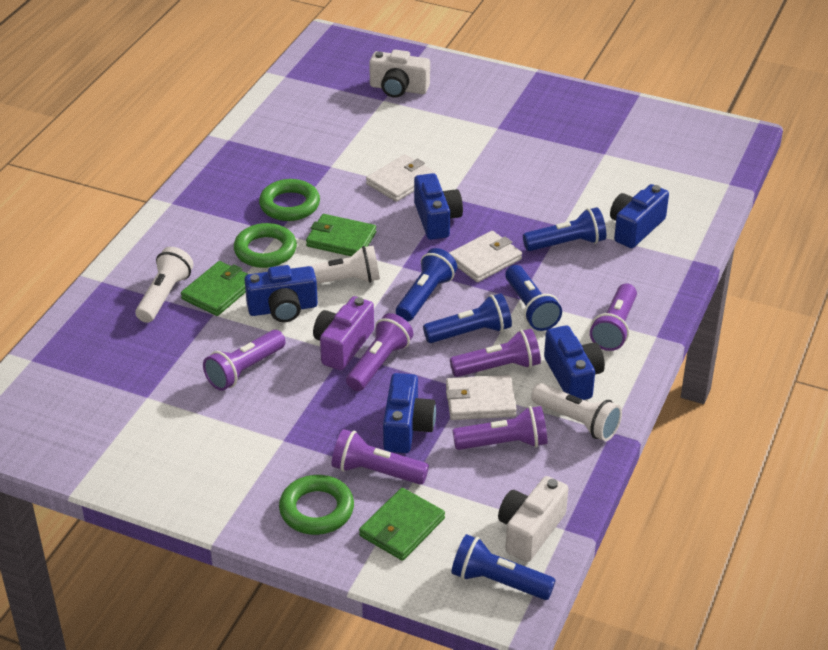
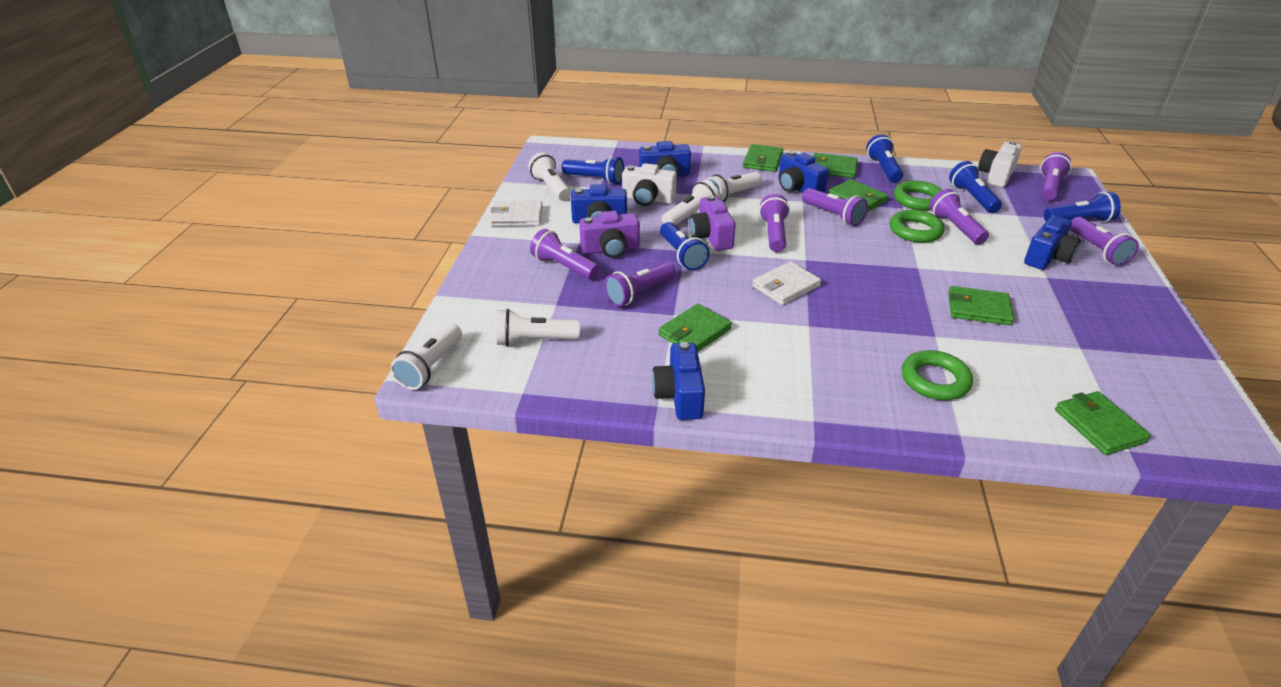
green wallet: 3 -> 6
purple camera: 1 -> 2
purple flashlight: 6 -> 7
white flashlight: 3 -> 5
white wallet: 3 -> 2

